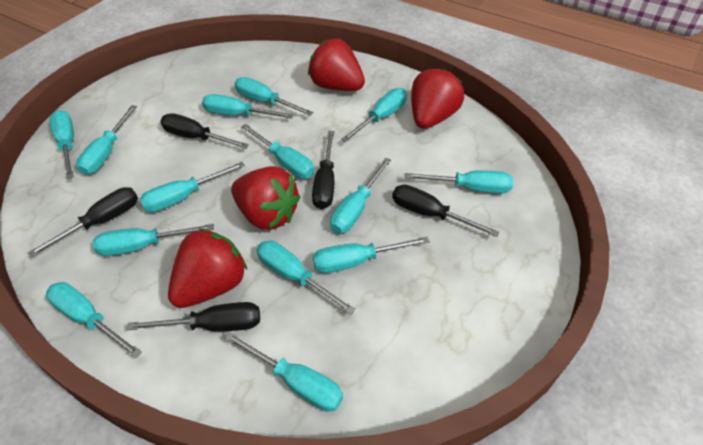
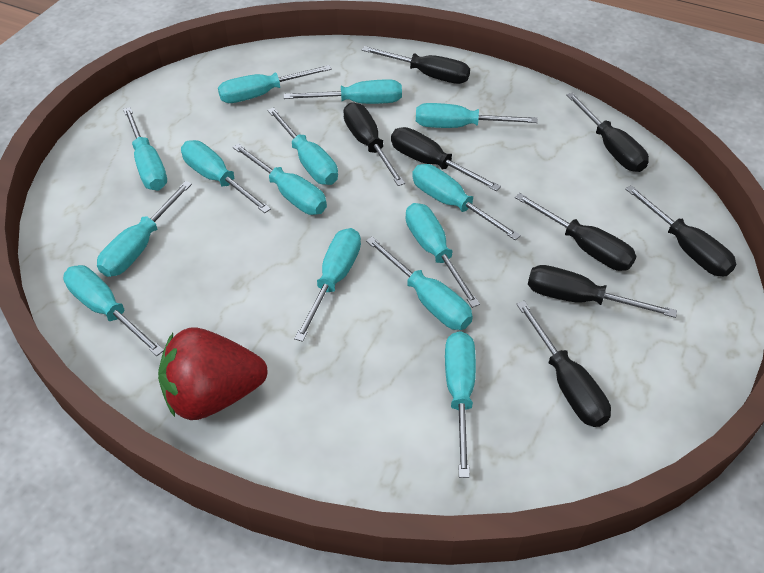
black screwdriver: 5 -> 8
red strawberry: 4 -> 1

